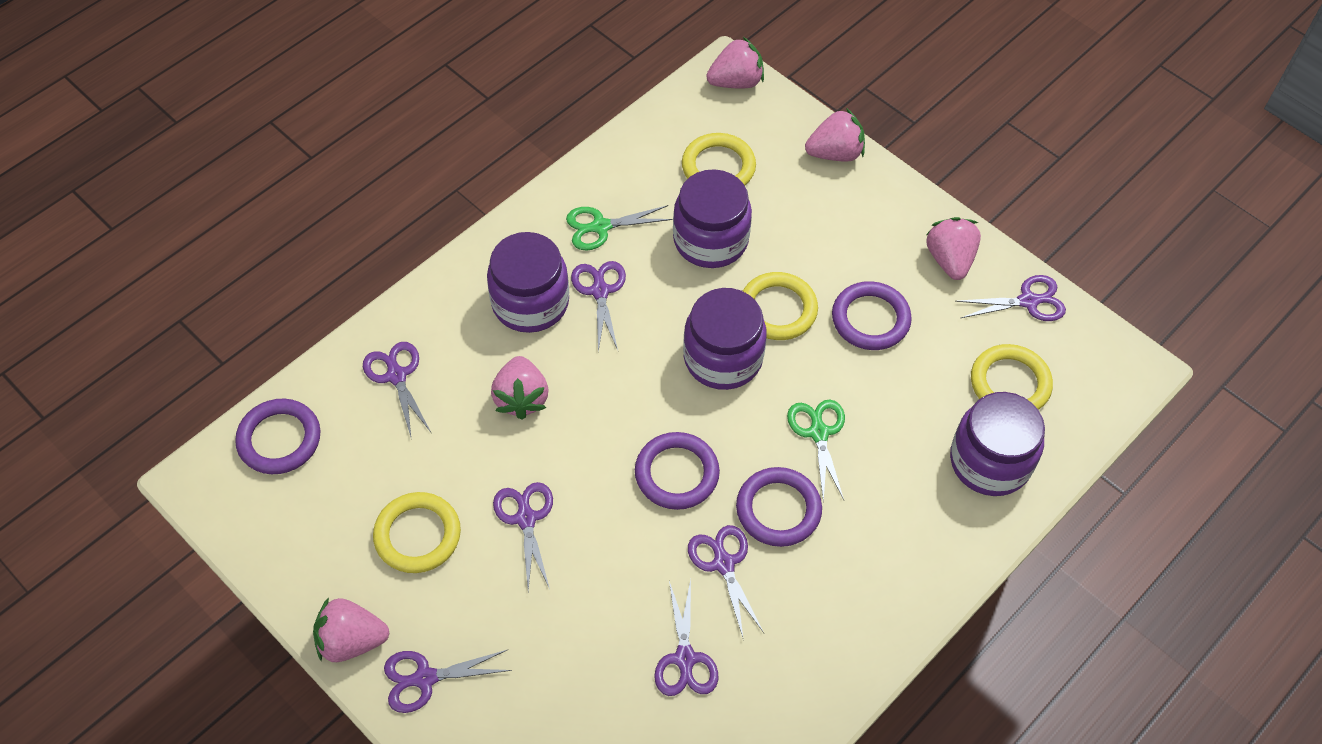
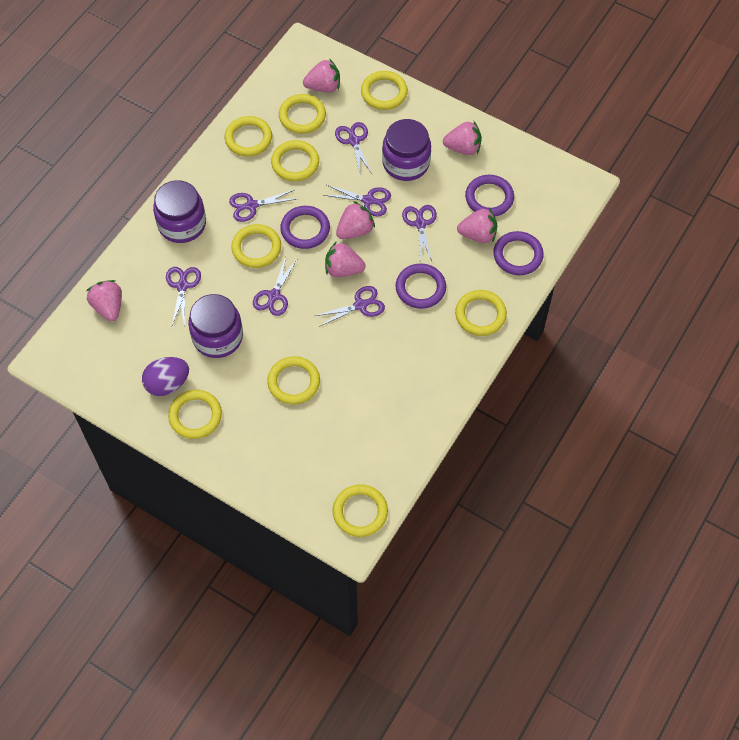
green scissors: 2 -> 0
pink strawberry: 5 -> 6
purple egg: 0 -> 1
purple jar: 4 -> 3
yellow ring: 4 -> 9

